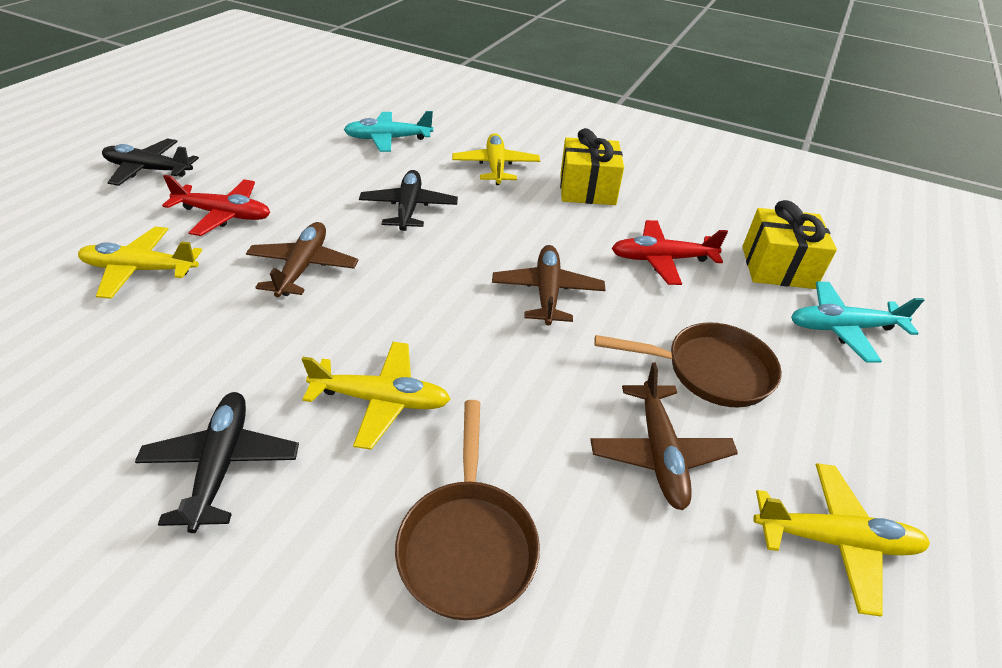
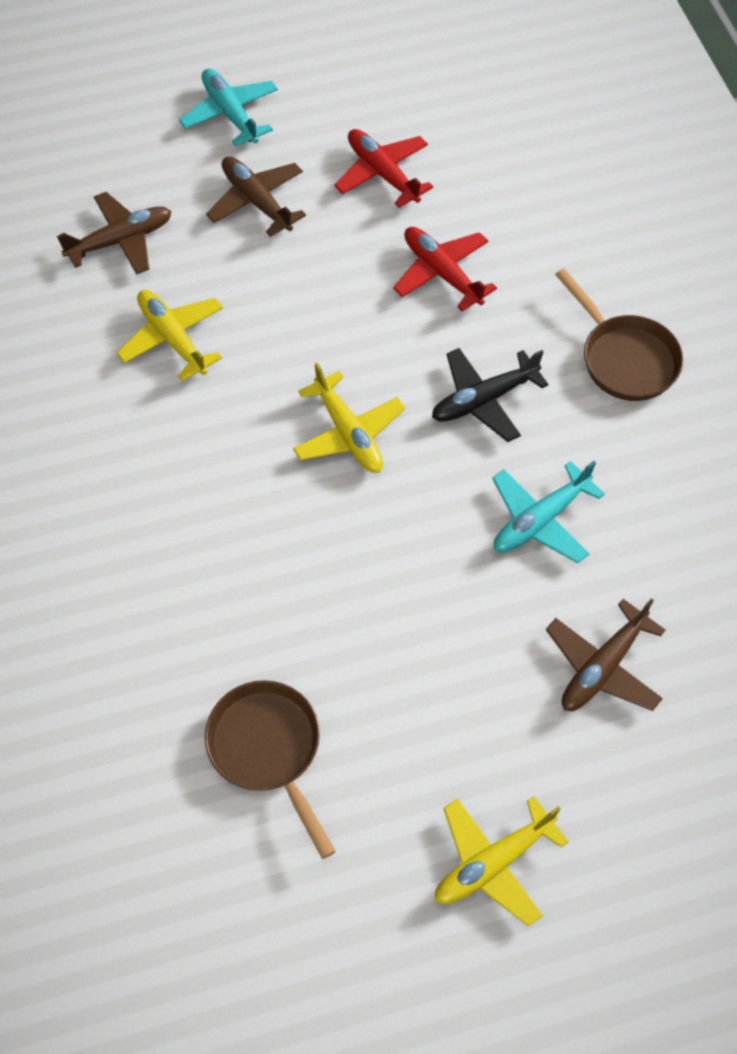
black plane: 3 -> 1
yellow gift: 2 -> 0
yellow plane: 4 -> 3

